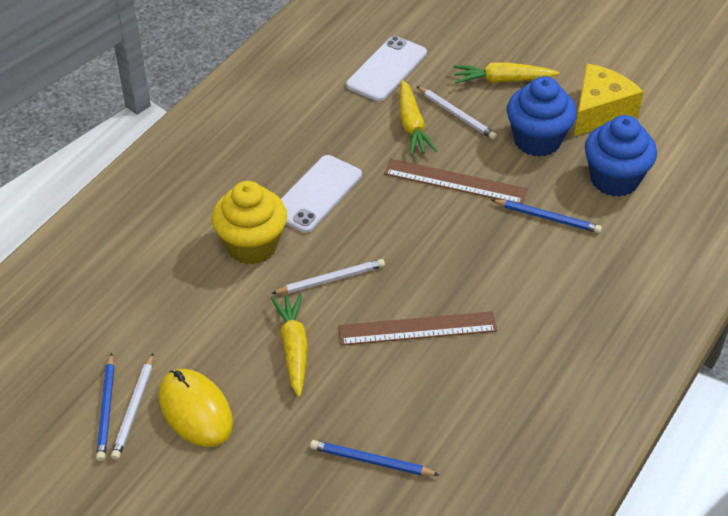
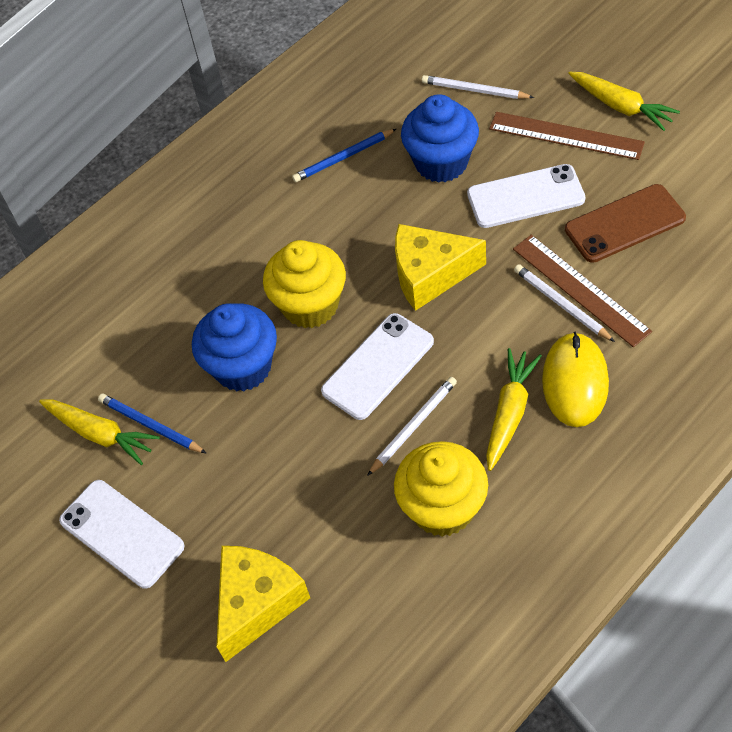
blue pencil: 3 -> 2
brown phone: 0 -> 1
white phone: 2 -> 3
yellow cheese: 1 -> 2
yellow cupcake: 1 -> 2

